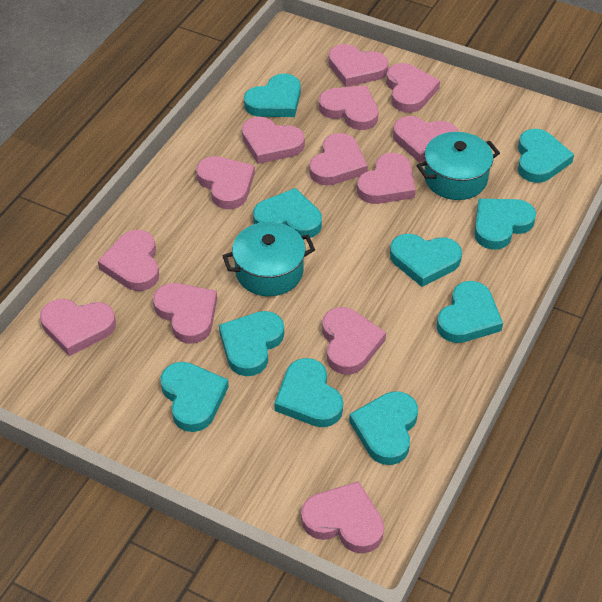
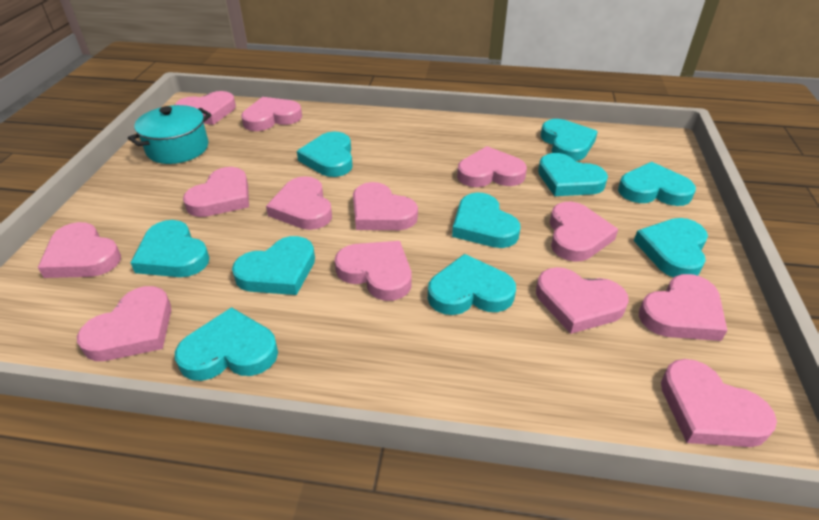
turquoise pot: 2 -> 1

